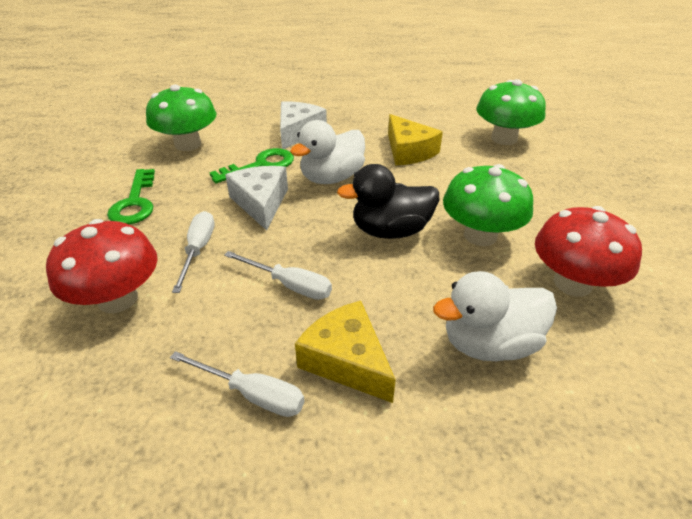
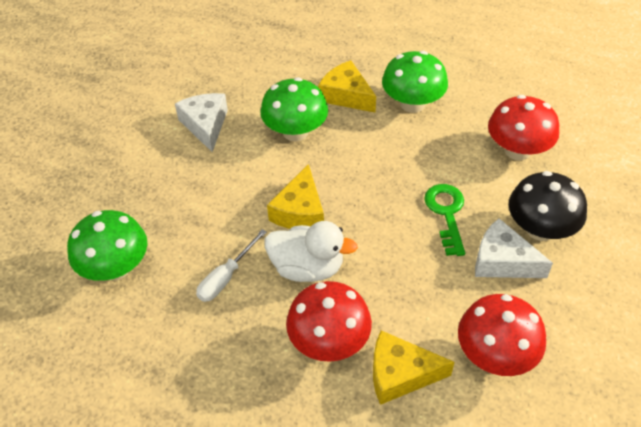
black duck: 1 -> 0
black mushroom: 0 -> 1
green key: 2 -> 1
red mushroom: 2 -> 3
white duck: 2 -> 1
white screwdriver: 3 -> 1
yellow cheese: 2 -> 3

